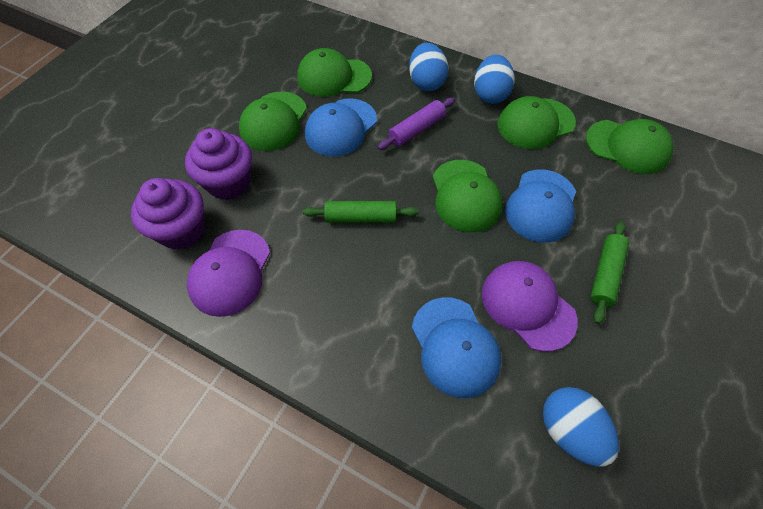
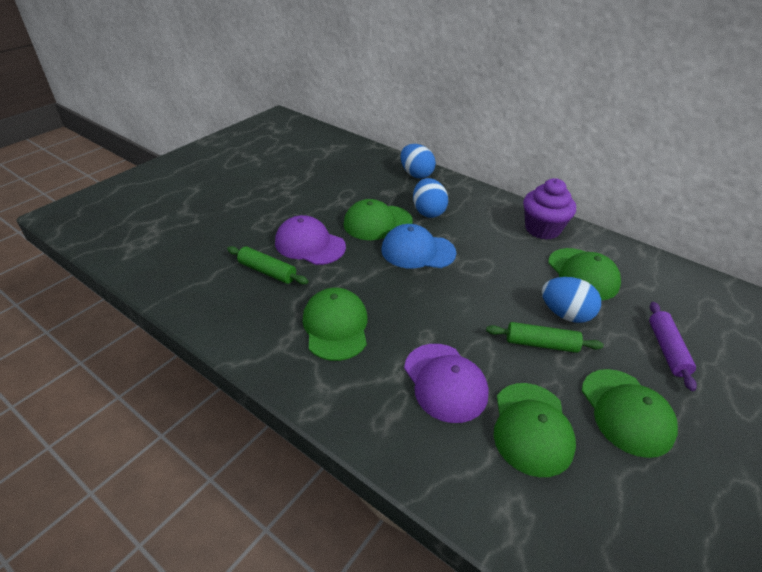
blue cap: 3 -> 1
purple cupcake: 2 -> 1

